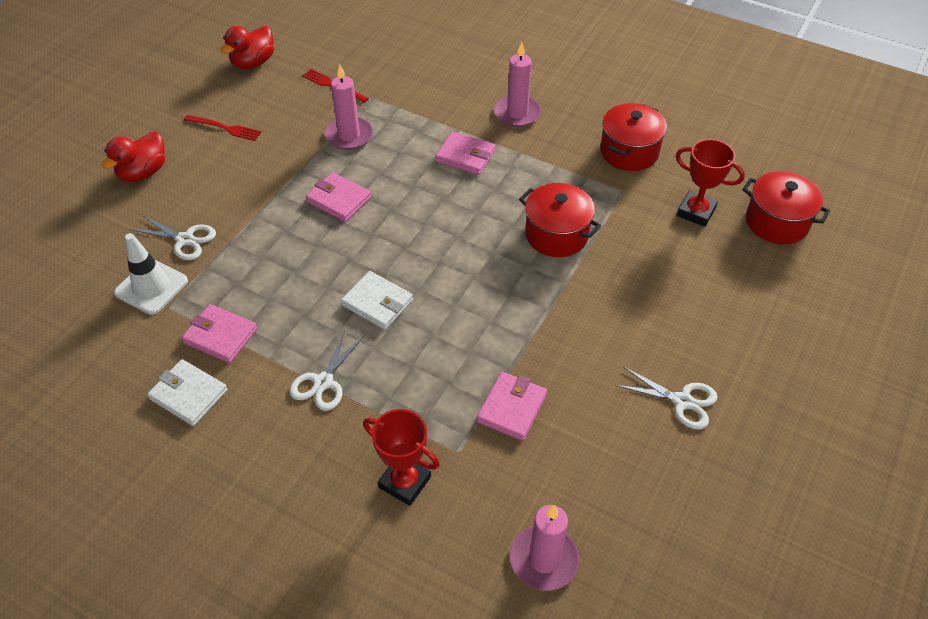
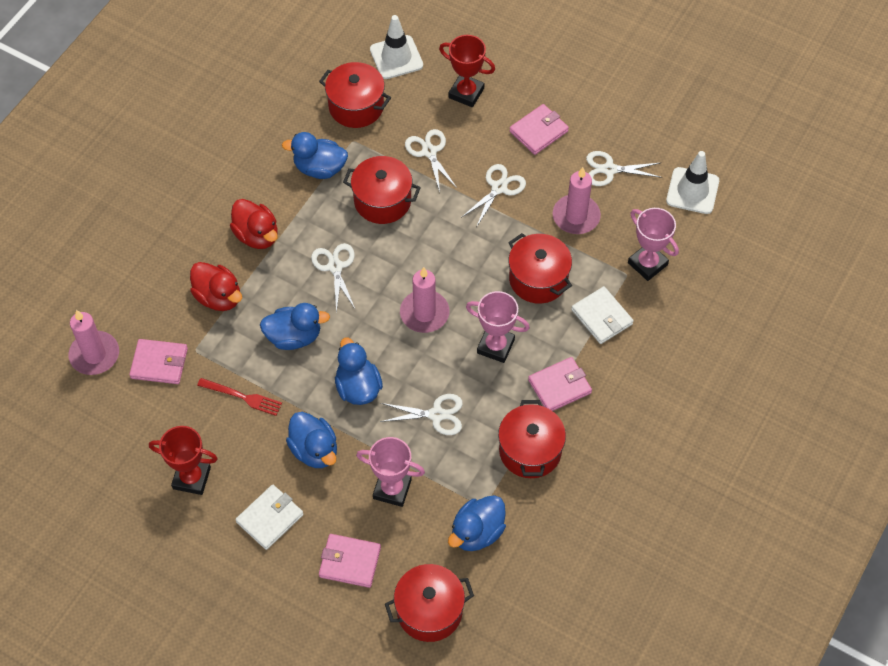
blue duck: 0 -> 5
pink trophy: 0 -> 3
red fork: 2 -> 1
red pot: 3 -> 5
white scissors: 3 -> 5
white traffic cone: 1 -> 2

